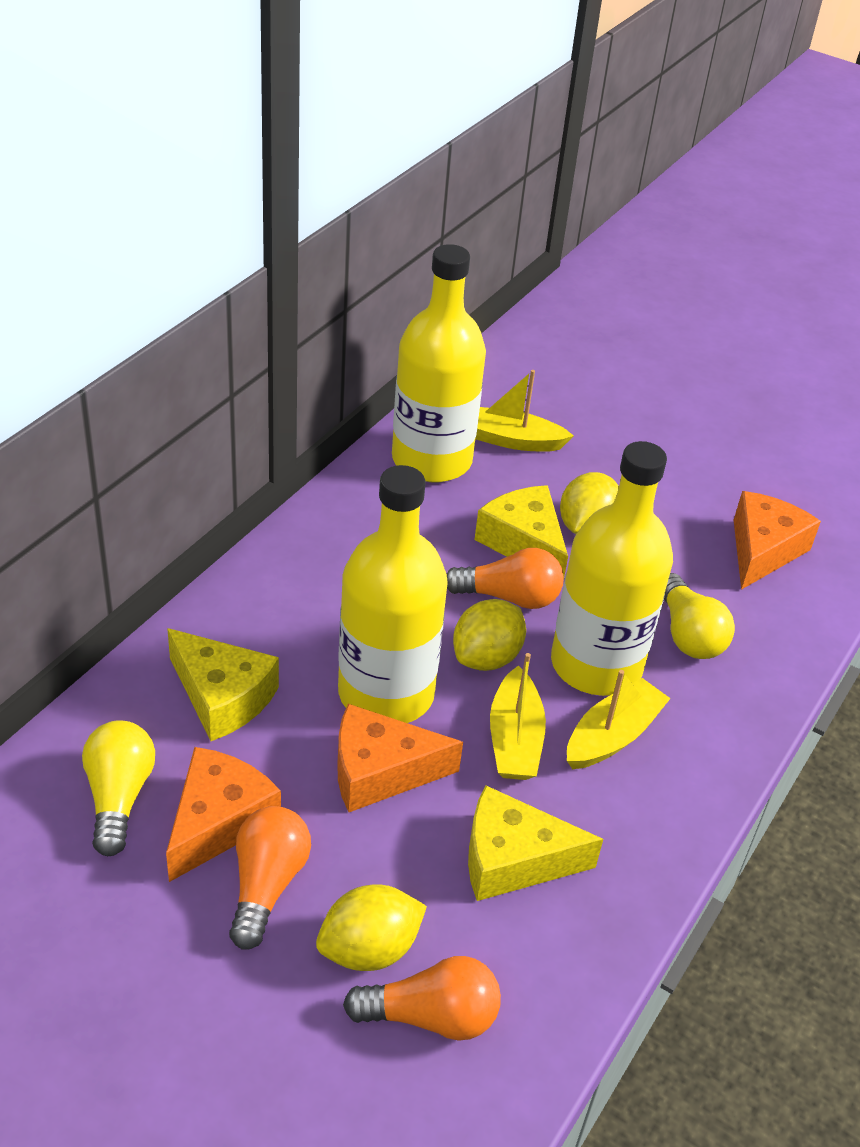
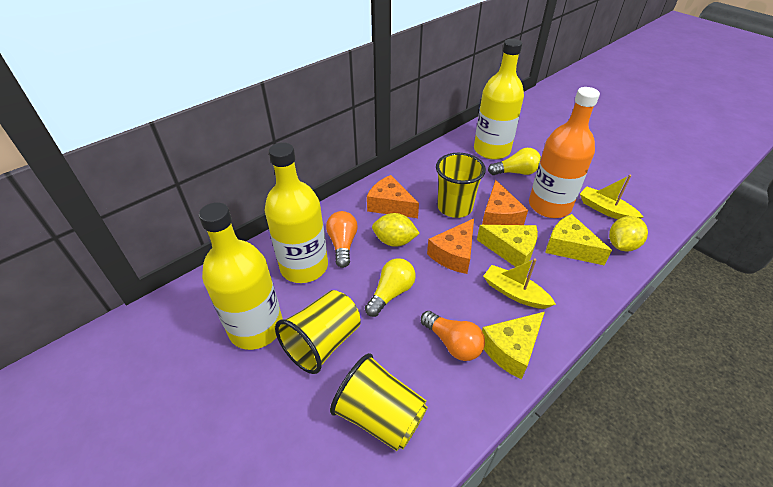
orange bottle: 0 -> 1
orange light bulb: 3 -> 2
yellow boat: 3 -> 2
yellow cup: 0 -> 3
yellow lemon: 3 -> 2

